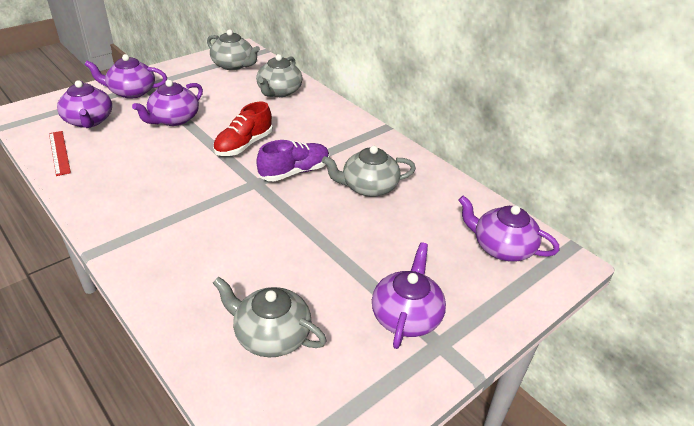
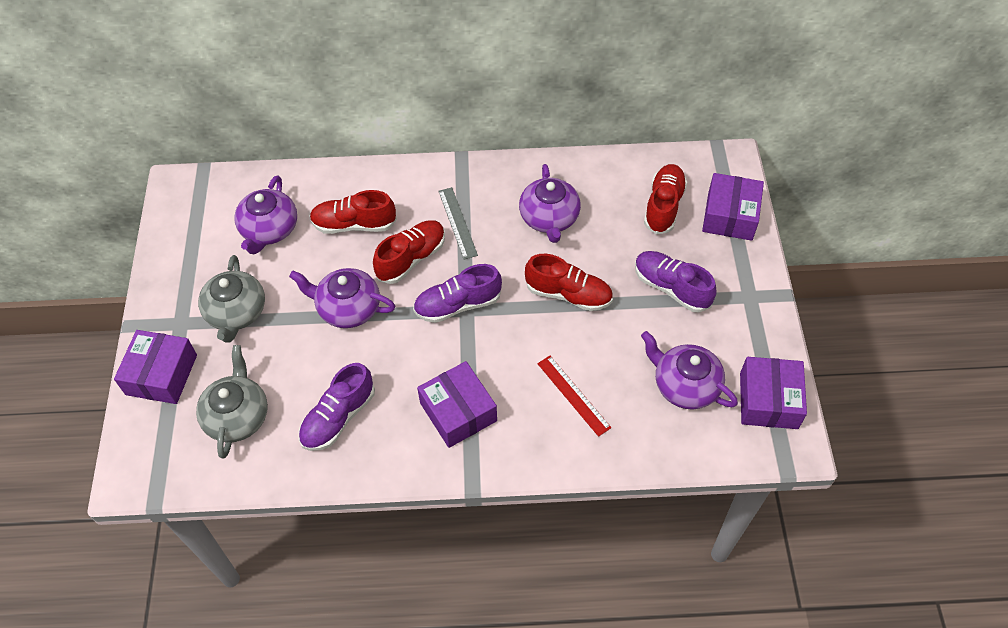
grey ruler: 0 -> 1
grey teapot: 4 -> 2
purple box: 0 -> 4
purple shoe: 1 -> 3
purple teapot: 5 -> 4
red shoe: 1 -> 4

